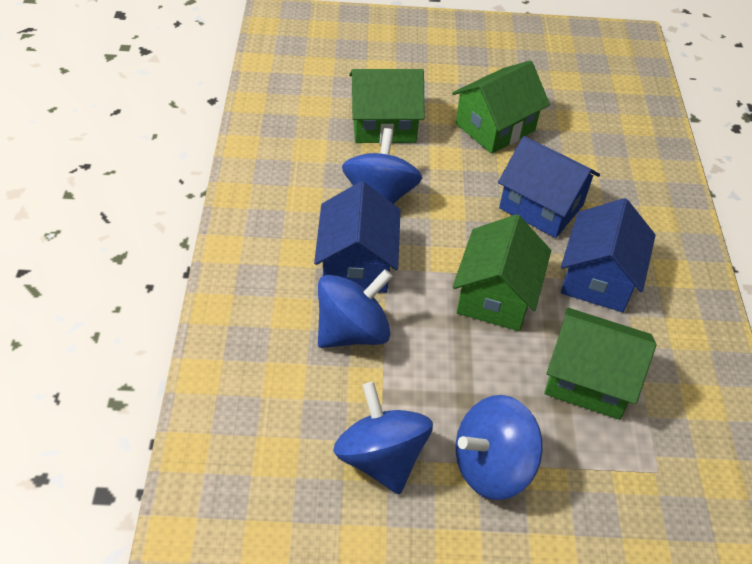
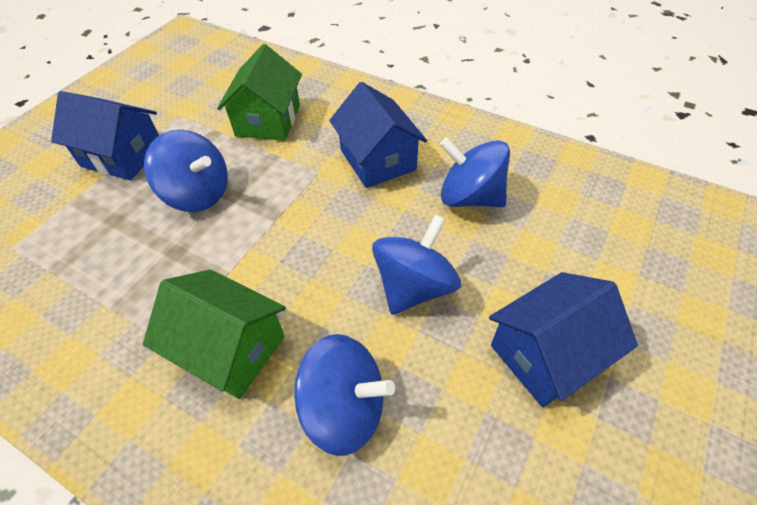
green house: 4 -> 2

